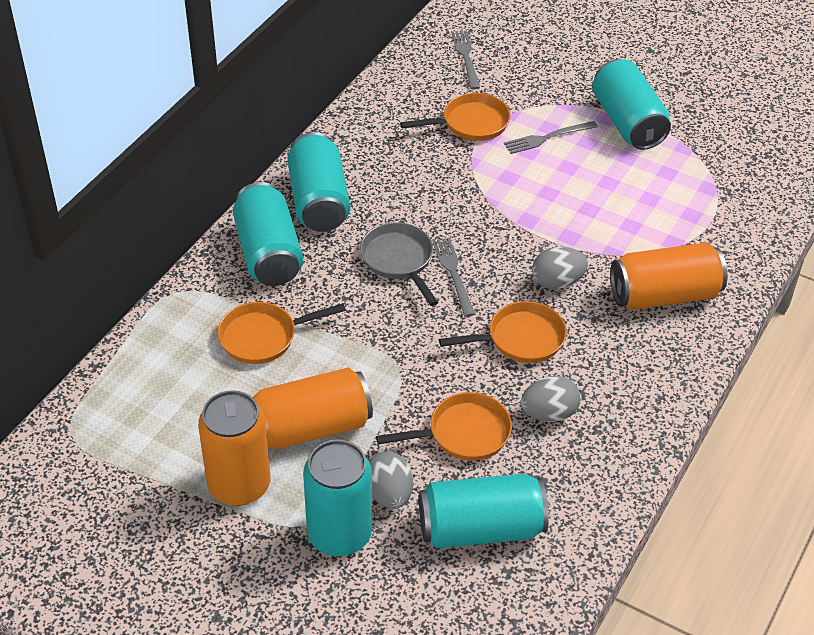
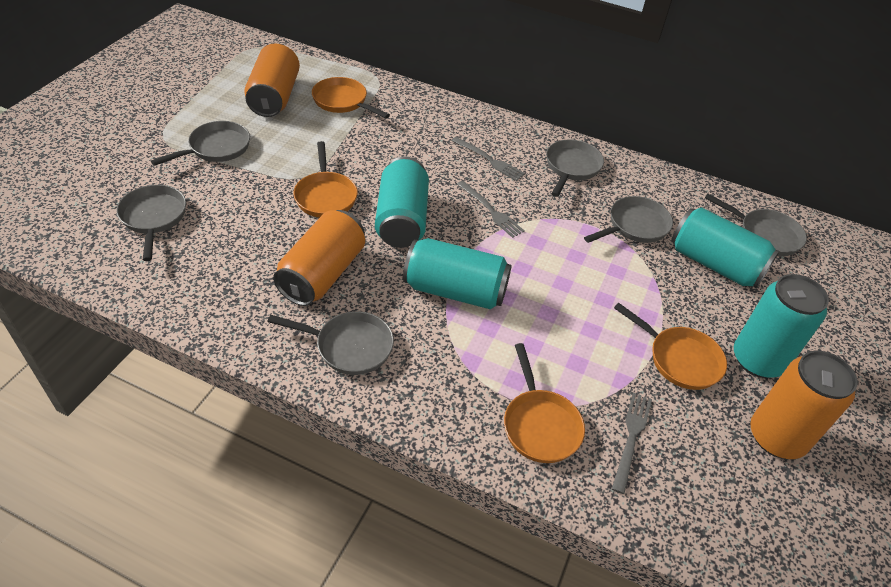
grey egg: 3 -> 0
grey pan: 1 -> 6
turquoise can: 5 -> 4

